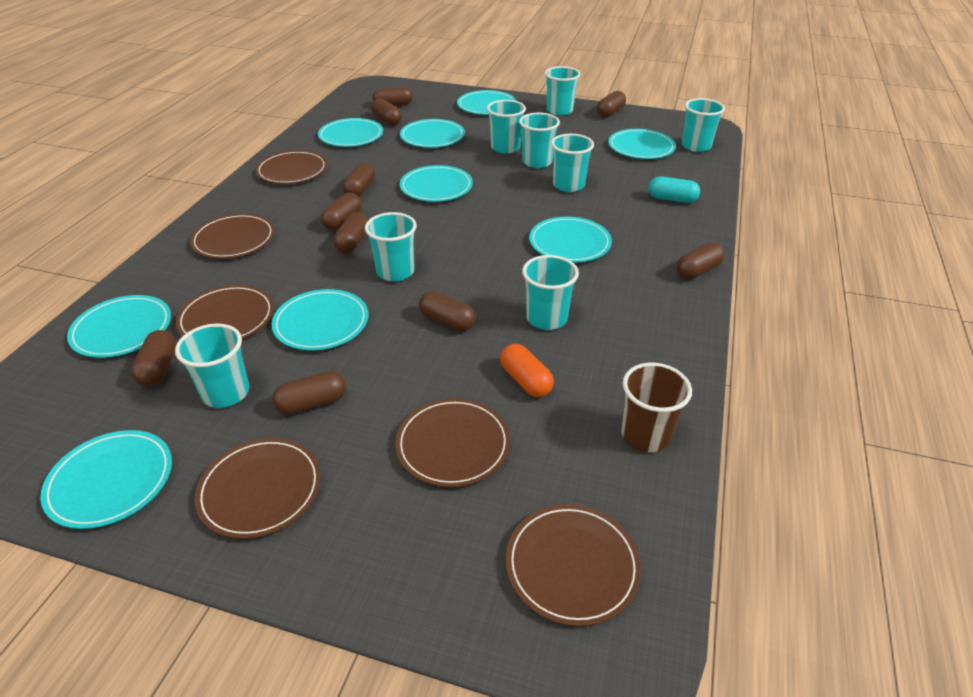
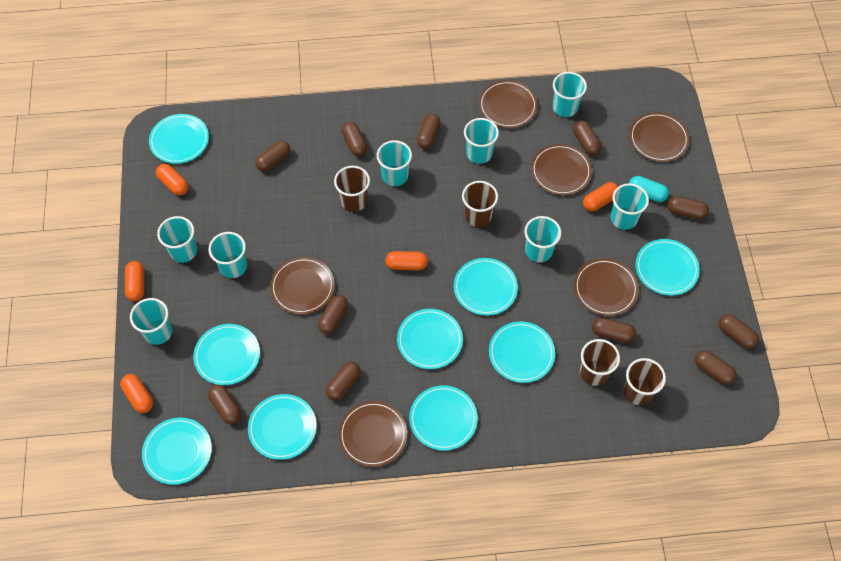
brown capsule: 10 -> 11
brown cup: 1 -> 4
orange capsule: 1 -> 5

